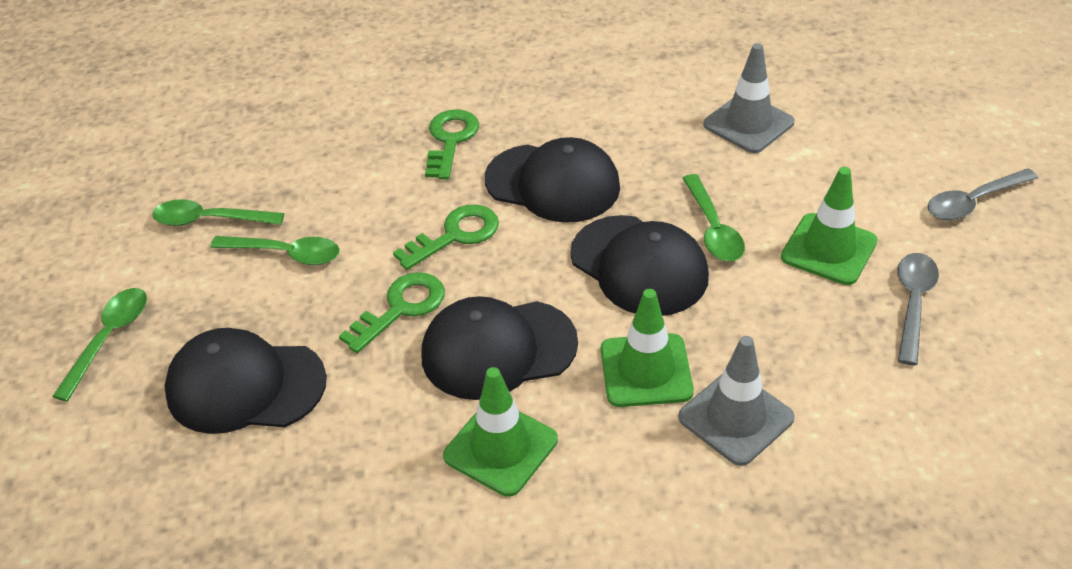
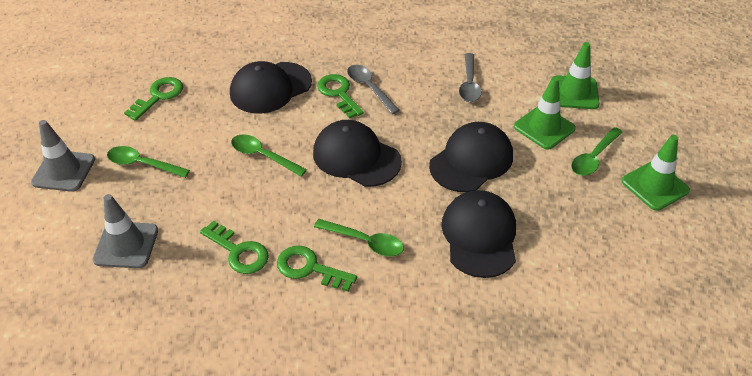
green key: 3 -> 4

